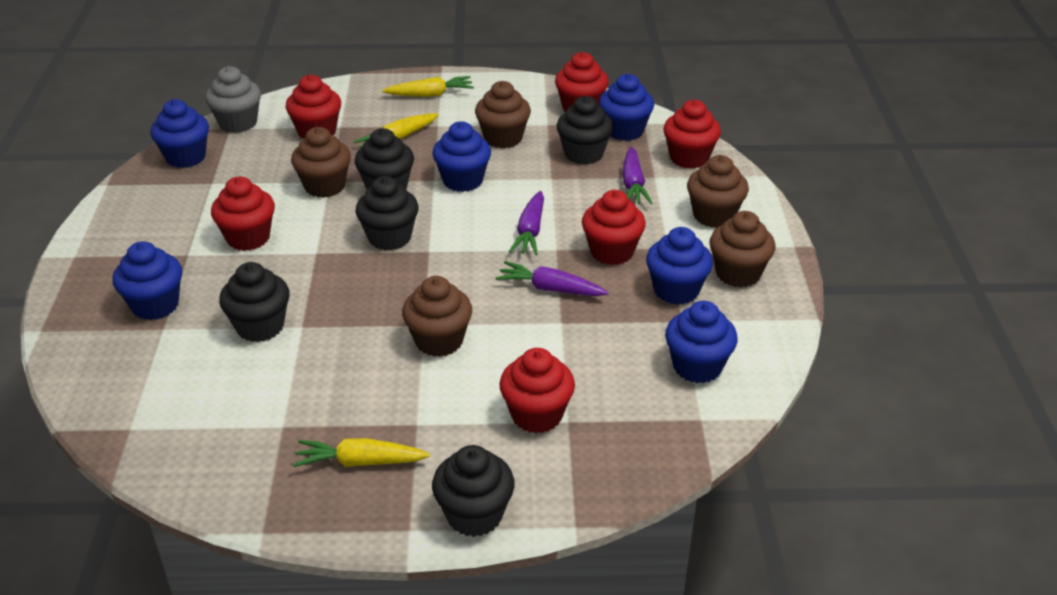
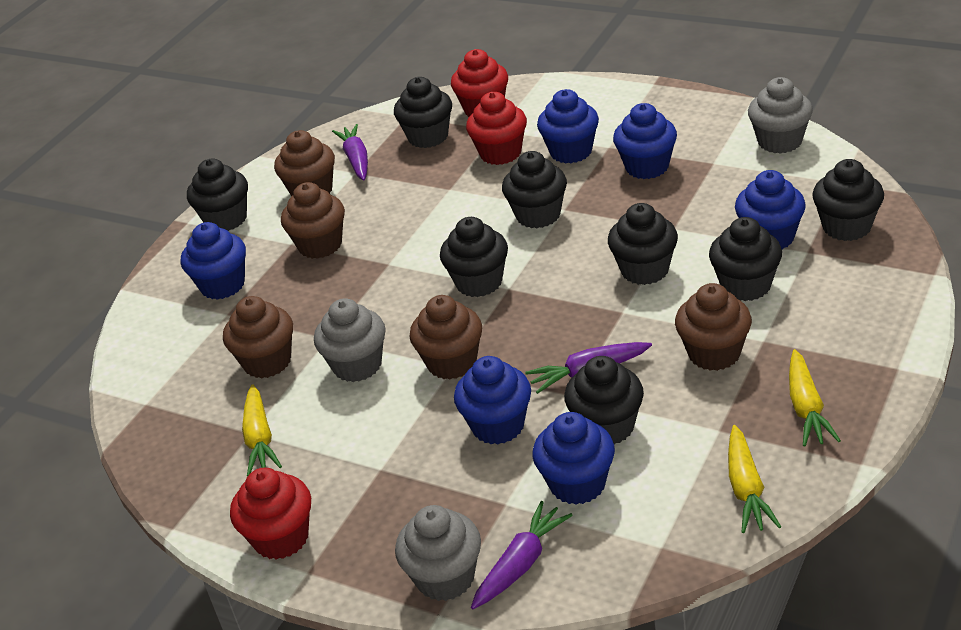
black cupcake: 5 -> 8
grey cupcake: 1 -> 3
red cupcake: 6 -> 3

